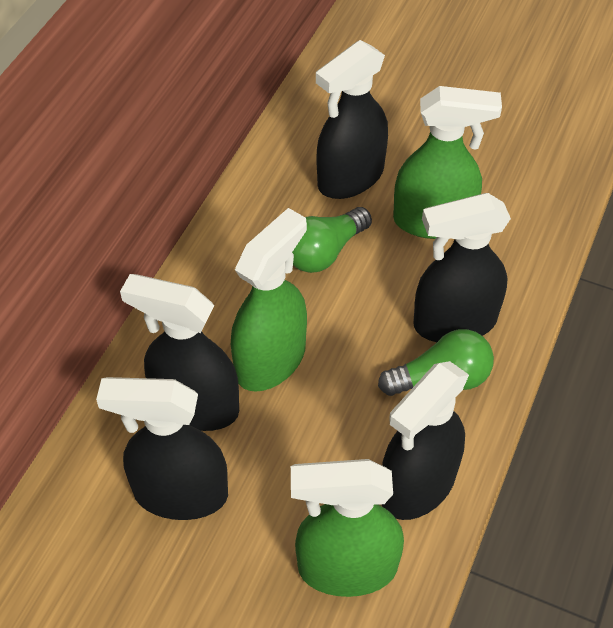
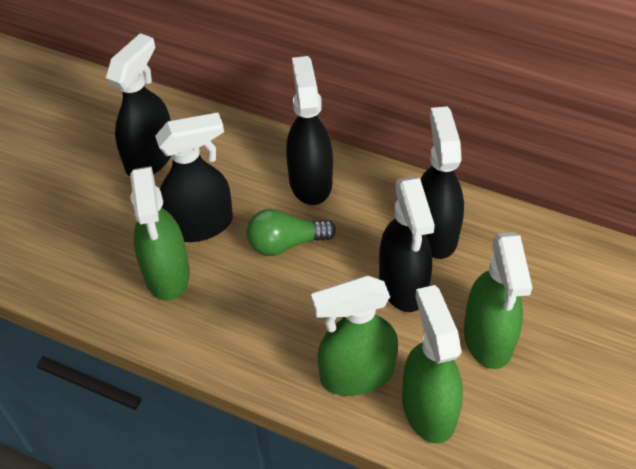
green light bulb: 2 -> 1
green spray bottle: 3 -> 4

